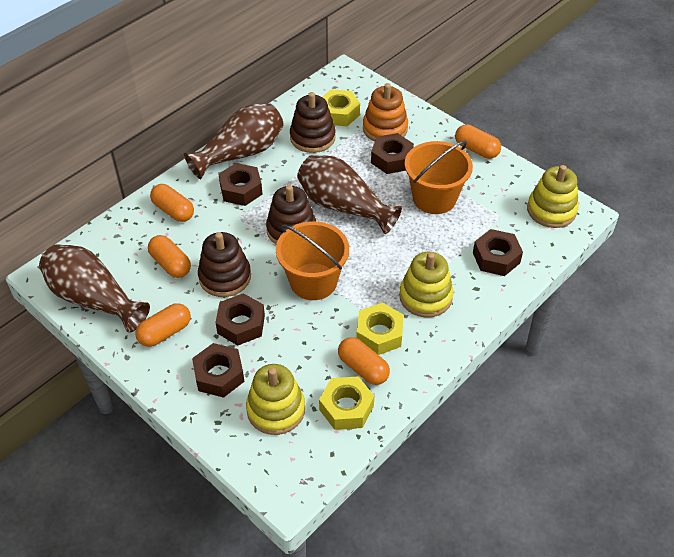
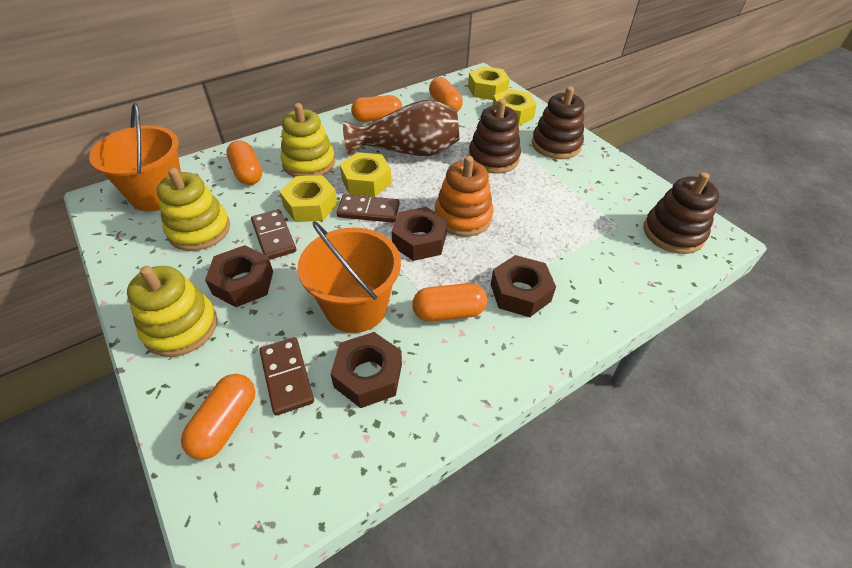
brown domino: 0 -> 3
brown nut: 5 -> 4
brown vase: 3 -> 1
yellow nut: 3 -> 4

